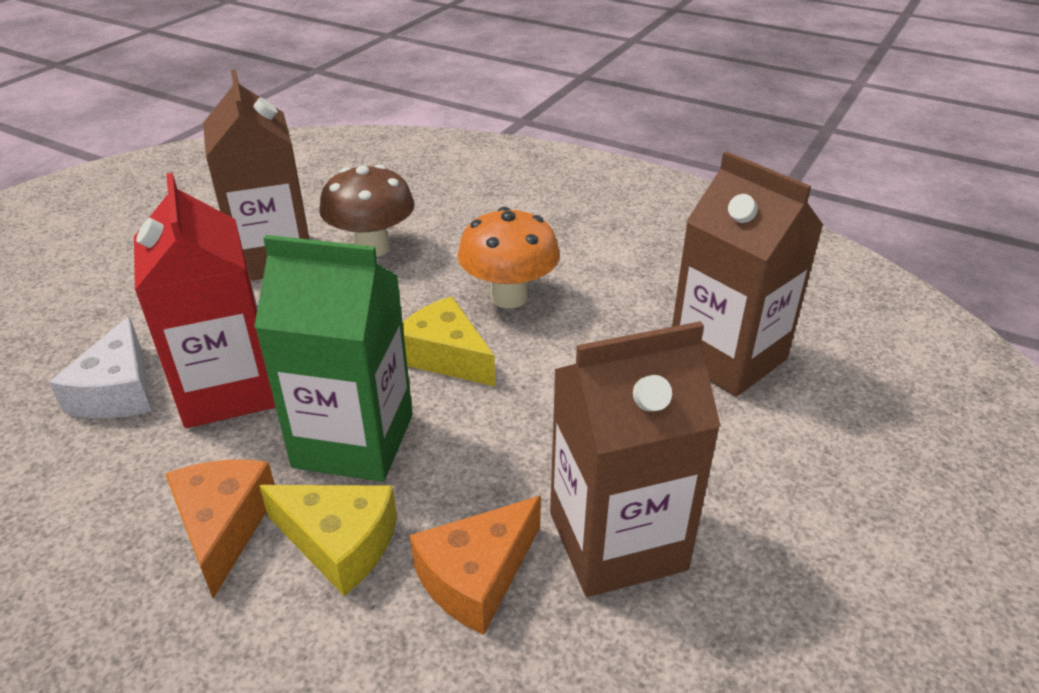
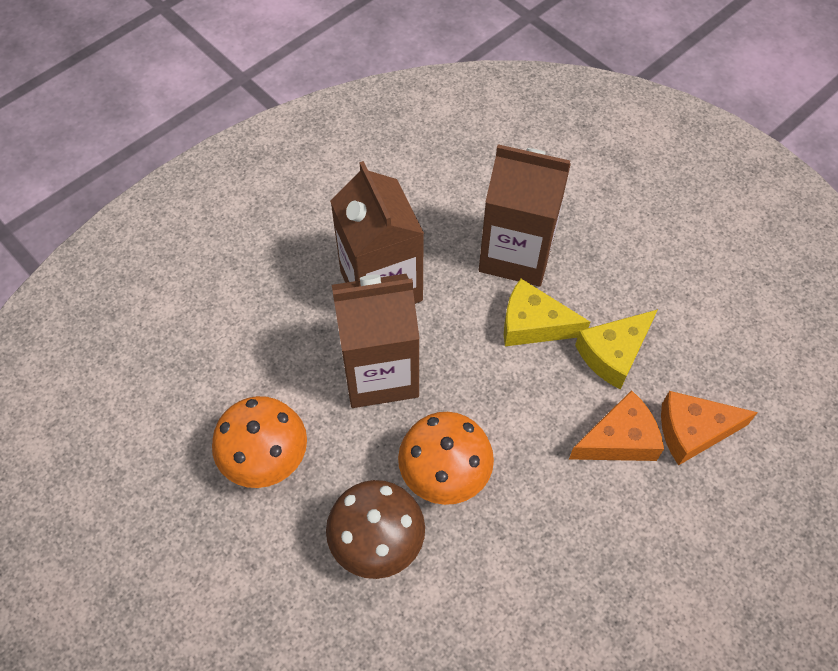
green carton: 1 -> 0
orange mushroom: 1 -> 2
red carton: 1 -> 0
white cheese: 1 -> 0

